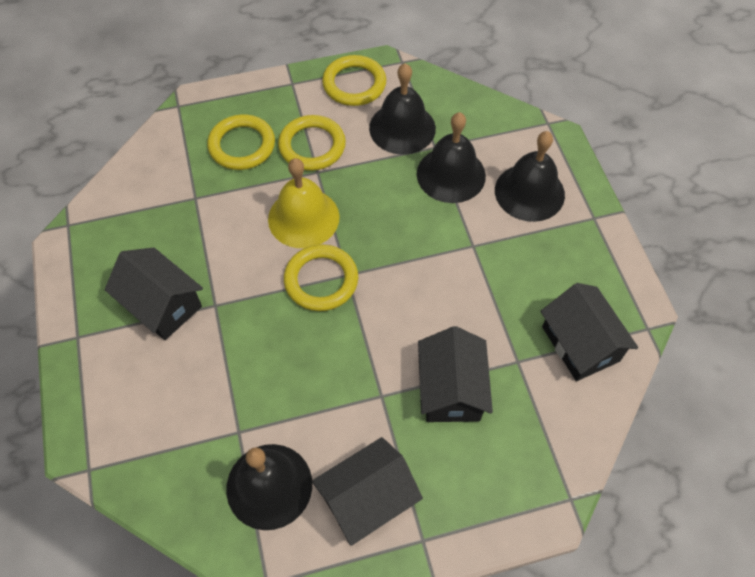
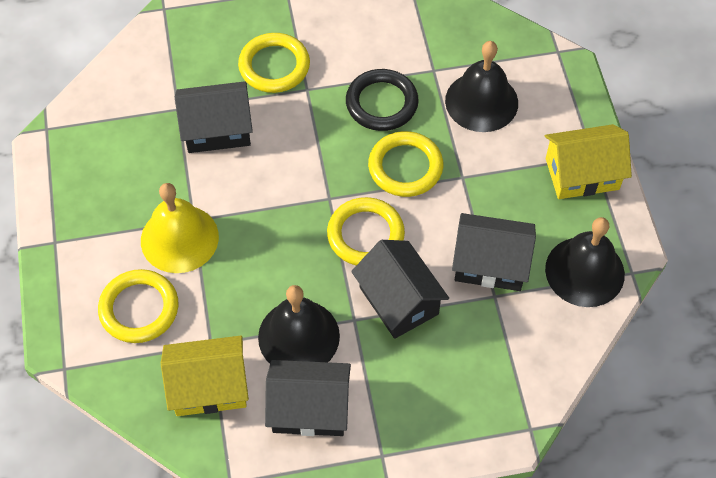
black bell: 4 -> 3
black ring: 0 -> 1
yellow house: 0 -> 2

